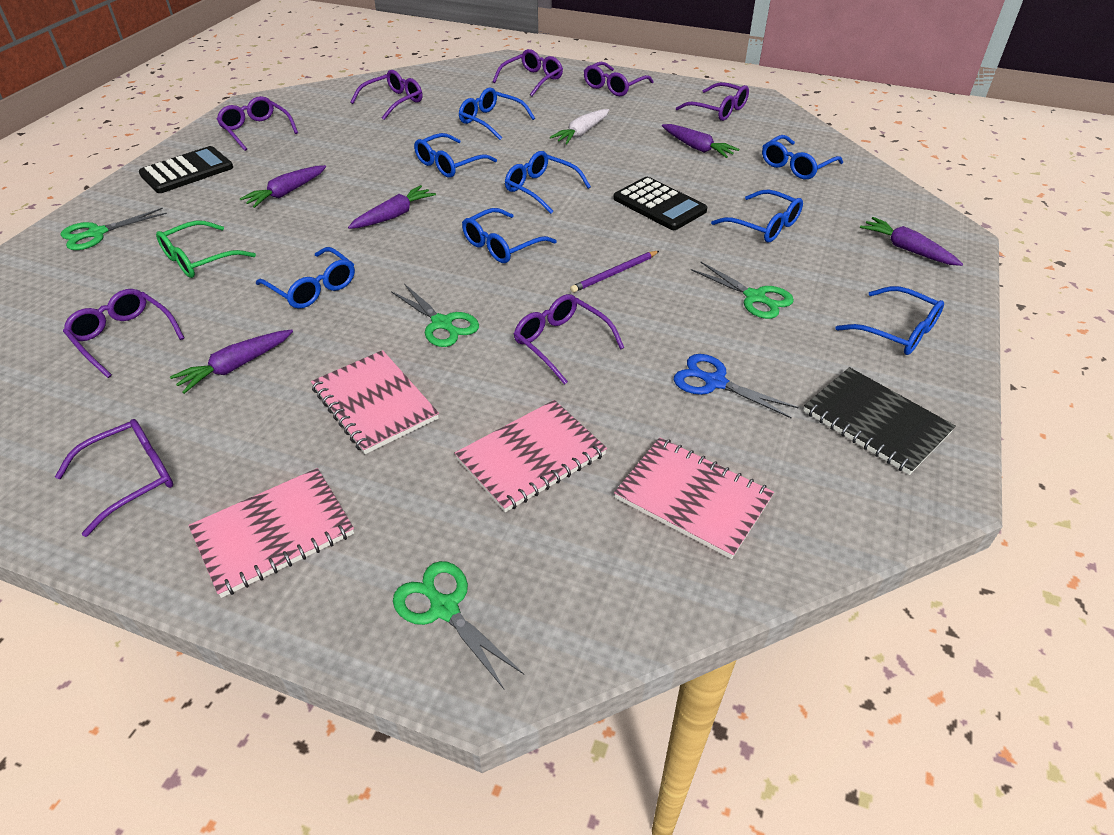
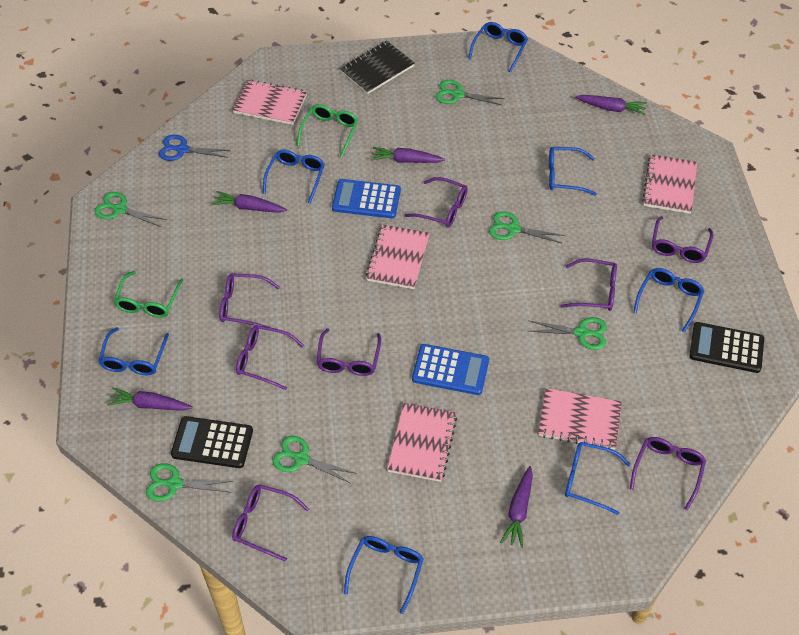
blue calculator: 0 -> 2
blue glasses: 8 -> 7
green glasses: 1 -> 2
green scissors: 4 -> 6
pink notebook: 4 -> 5
purple pencil: 1 -> 0
white carrot: 1 -> 0

